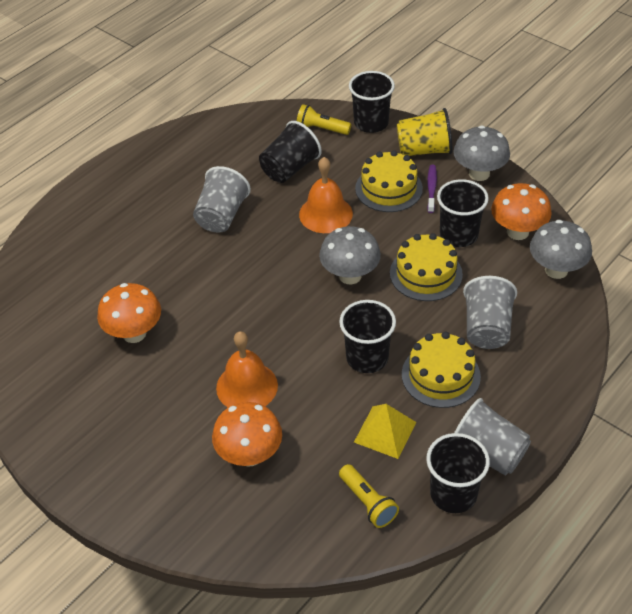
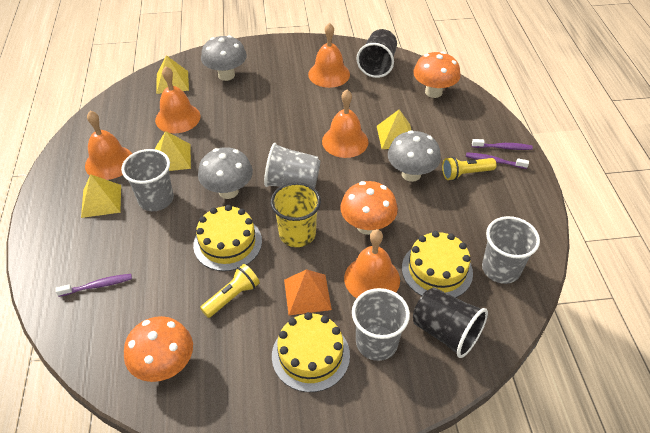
black cup: 5 -> 2
grey cup: 3 -> 4
orange bell: 2 -> 5
orange pyramid: 0 -> 1
purple toothbrush: 1 -> 3
yellow pyramid: 1 -> 4

